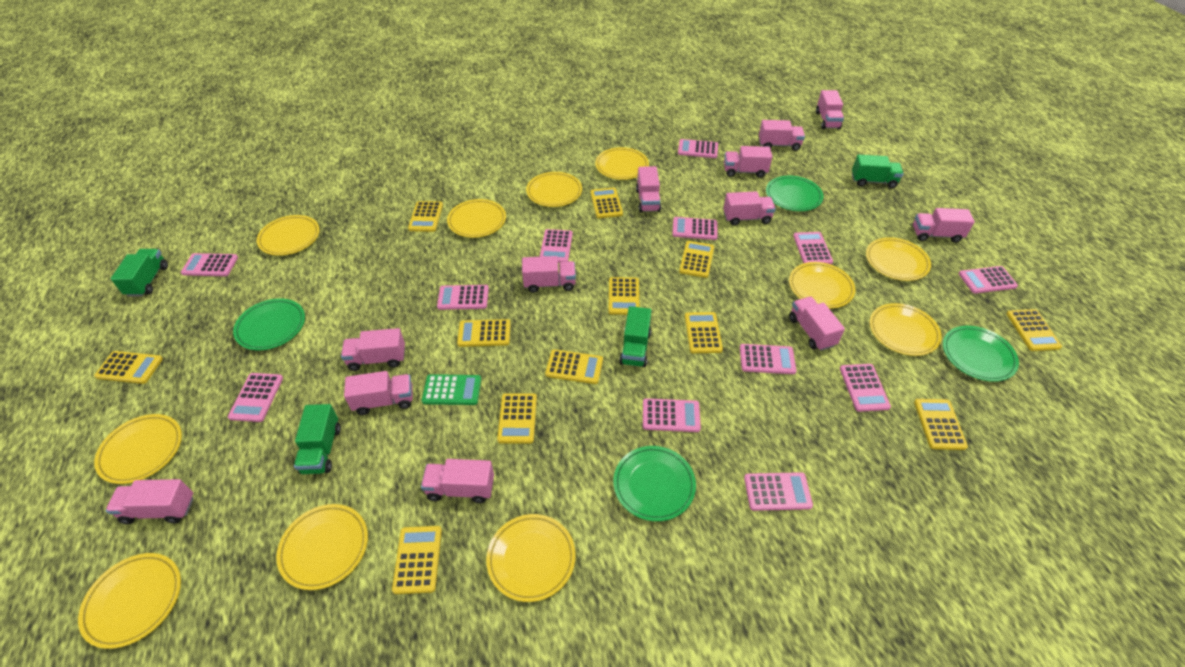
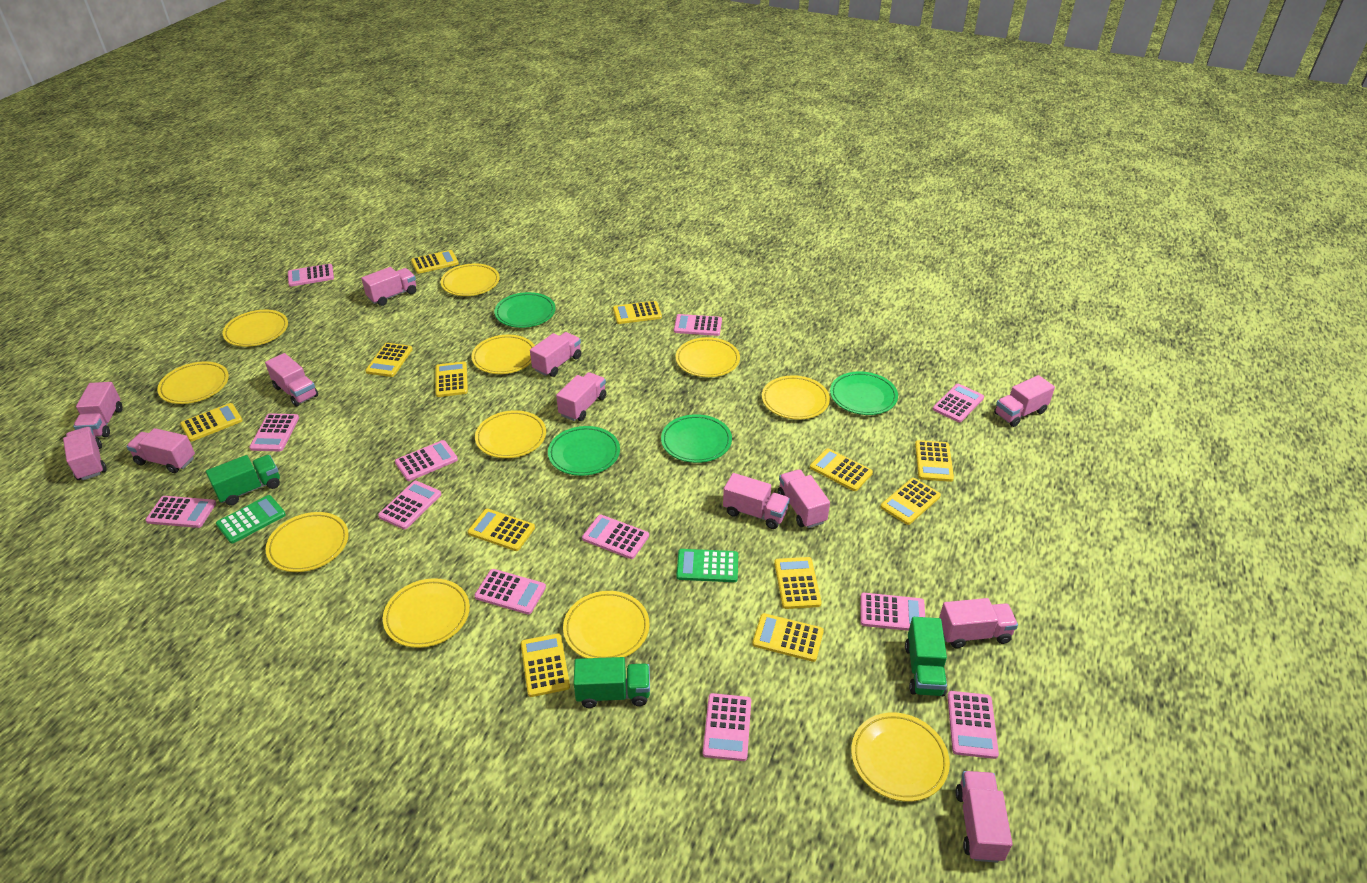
green calculator: 1 -> 2
green truck: 4 -> 3

